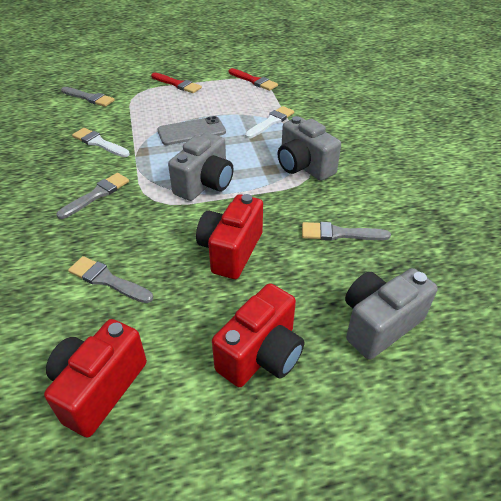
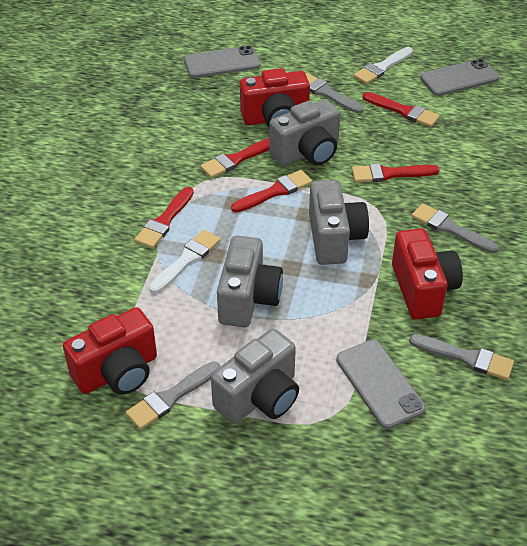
grey camera: 3 -> 4
grey phone: 1 -> 3
red brush: 2 -> 5

